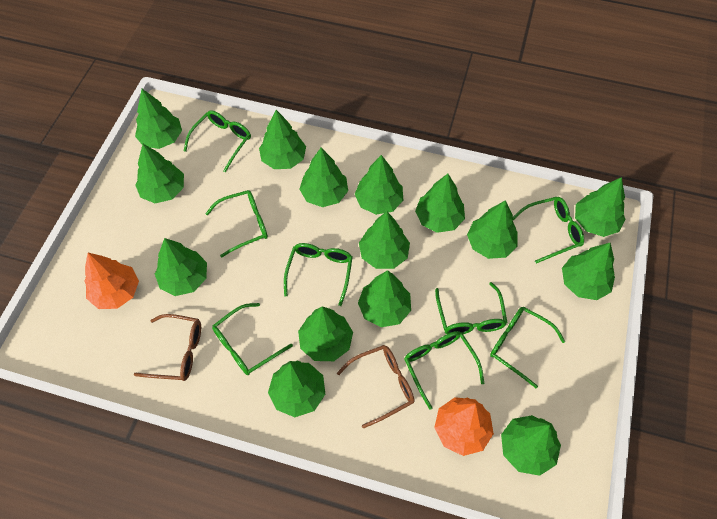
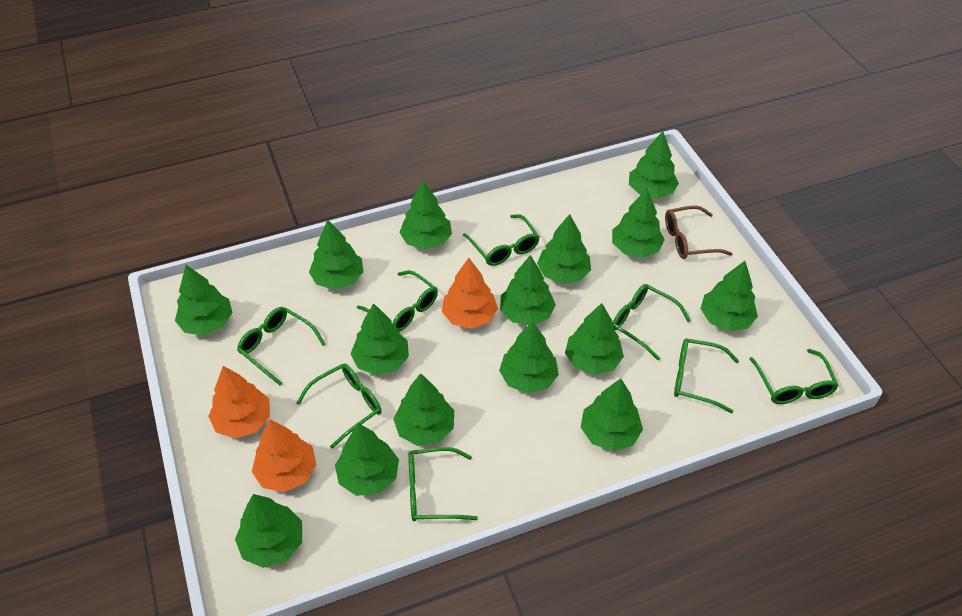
brown glasses: 2 -> 1
orange tree: 2 -> 3

